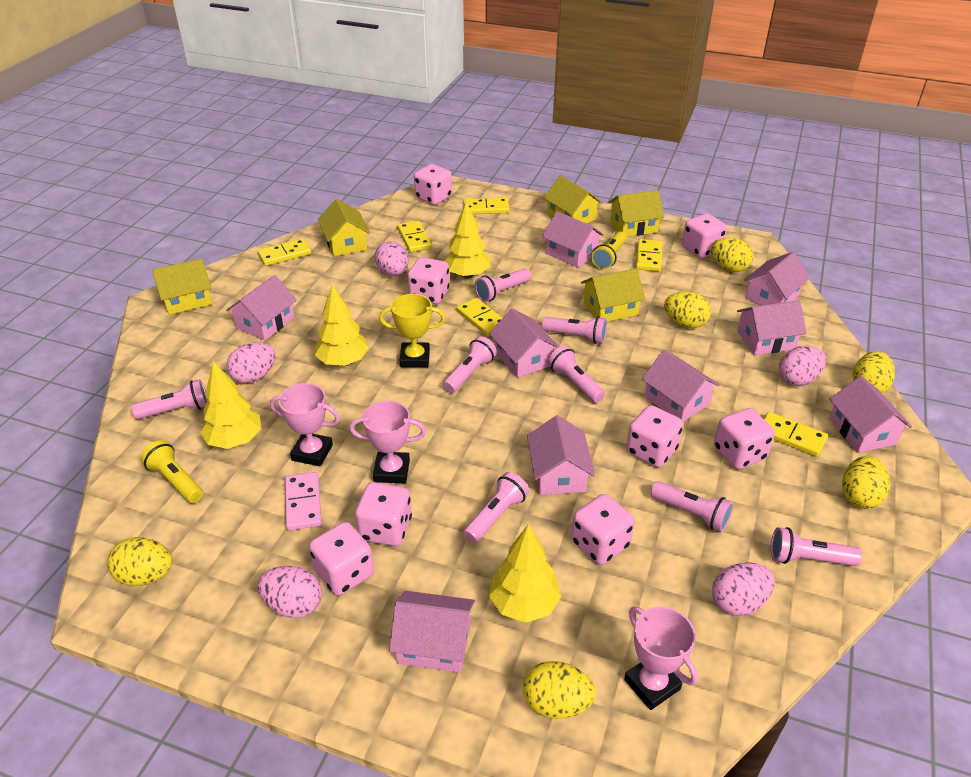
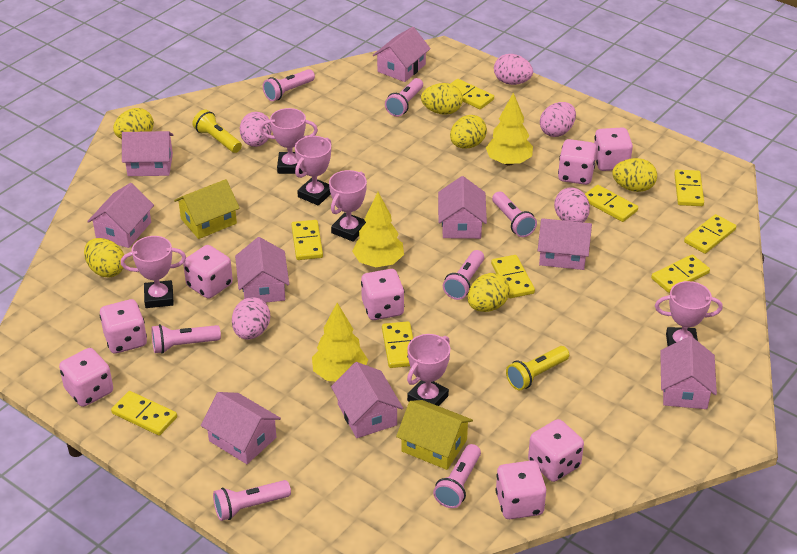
pink domino: 1 -> 0
pink flashlight: 8 -> 7
pink trophy: 3 -> 6
yellow domino: 6 -> 9
yellow house: 5 -> 2
yellow tree: 4 -> 3
yellow trophy: 1 -> 0

